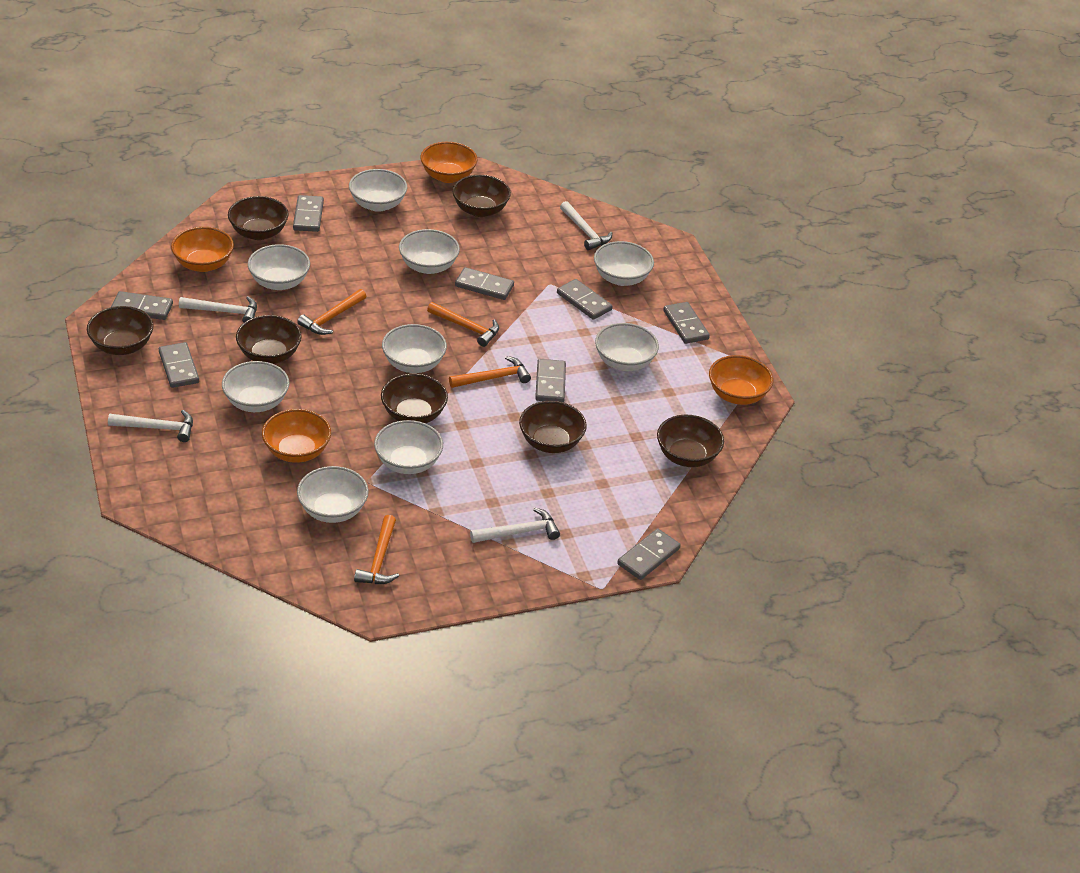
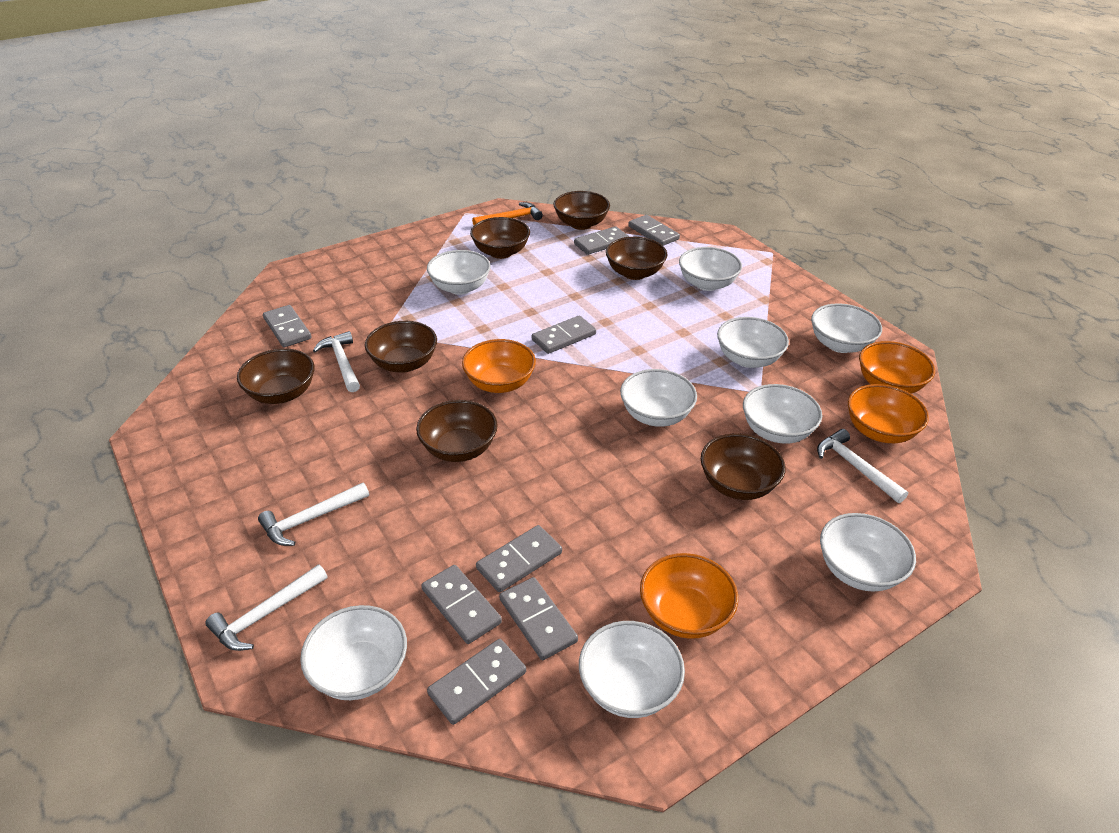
orange hammer: 4 -> 1

